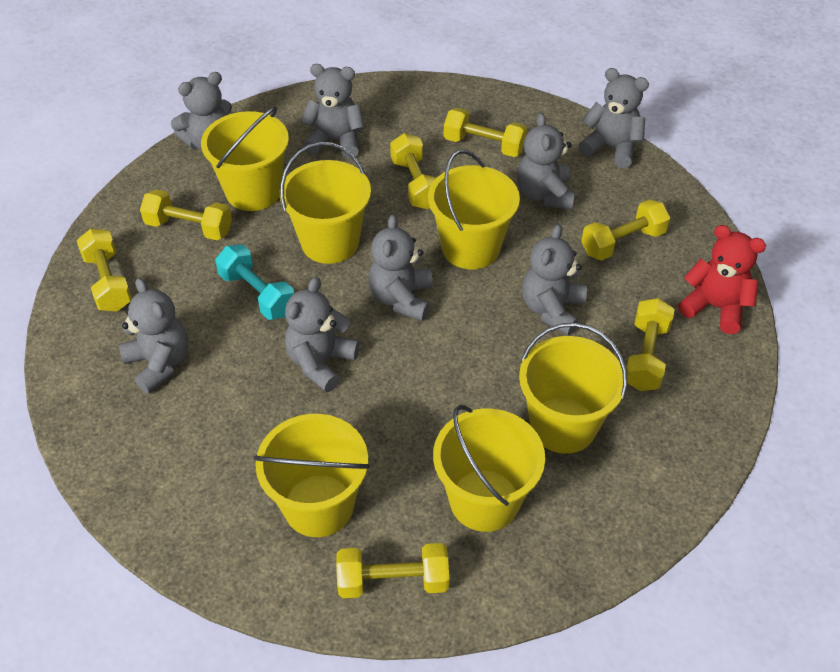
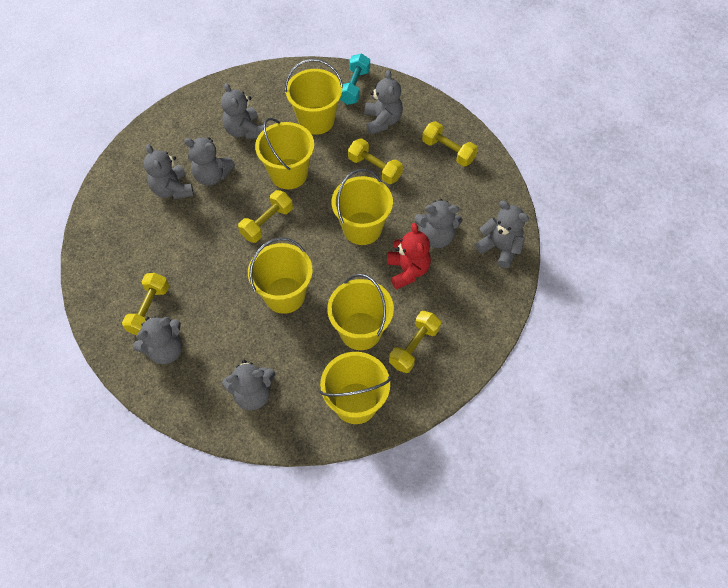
yellow dumbbell: 7 -> 5

